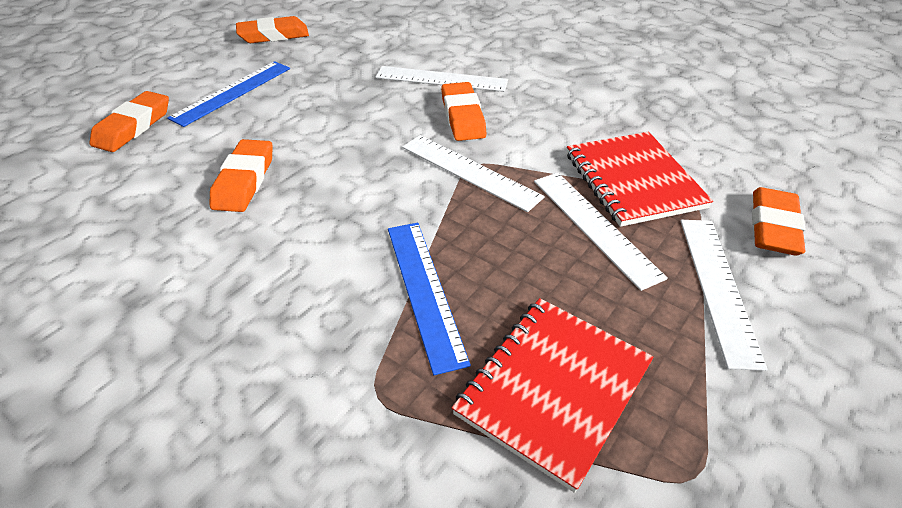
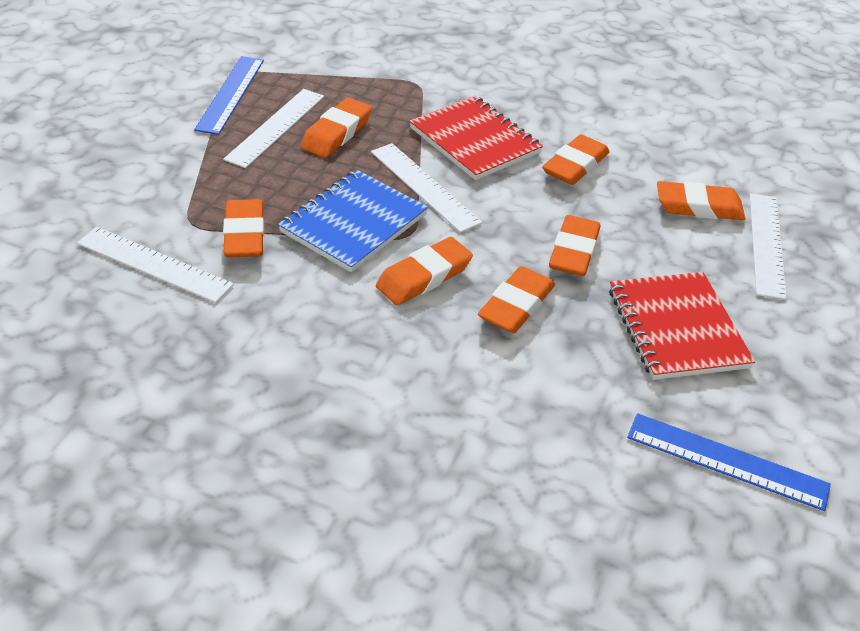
blue notebook: 0 -> 1
orange eraser: 5 -> 7

